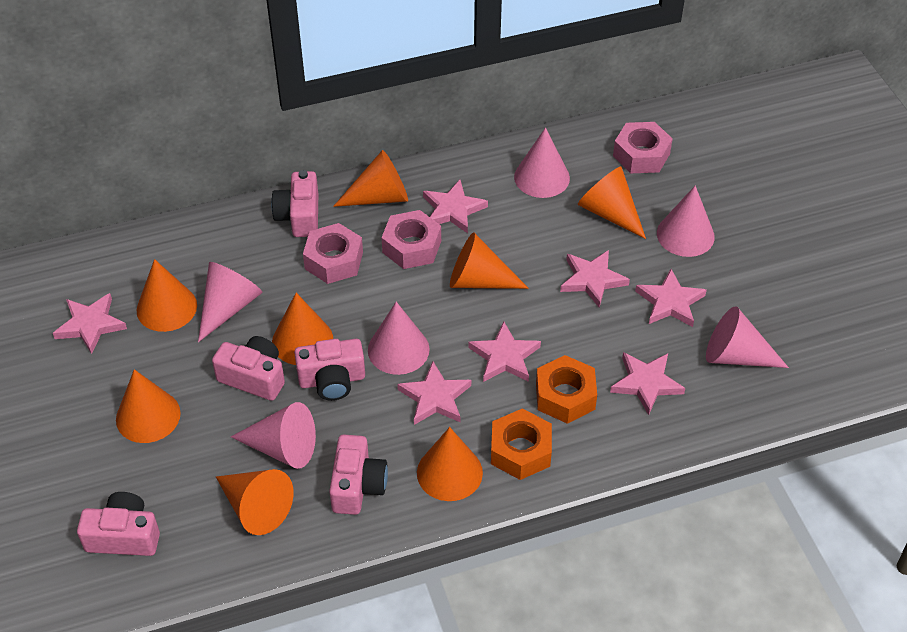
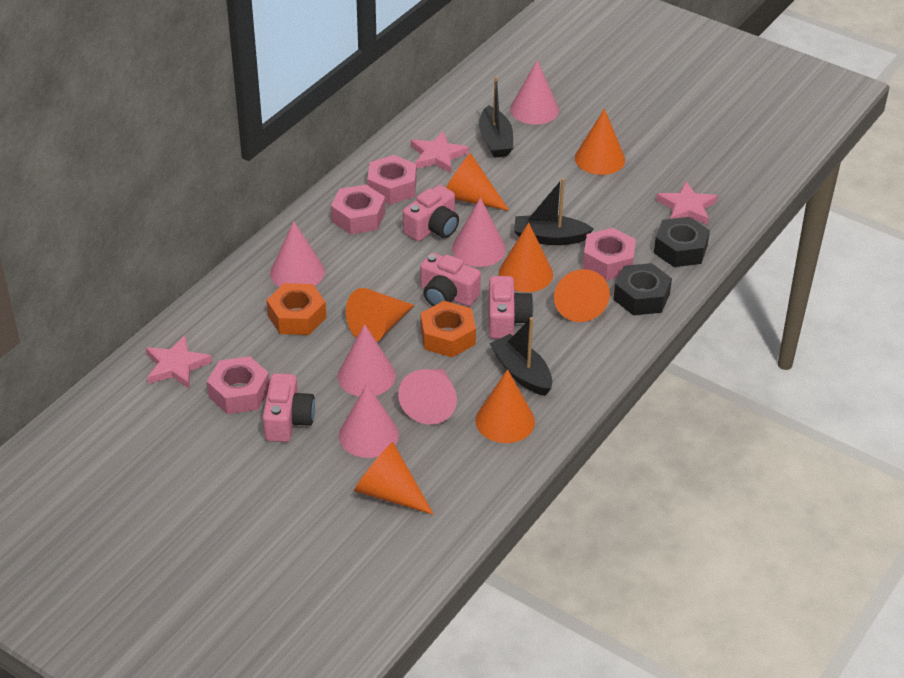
black boat: 0 -> 3
black nut: 0 -> 2
orange cone: 8 -> 7
pink camera: 5 -> 4
pink nut: 3 -> 4
pink star: 7 -> 3

